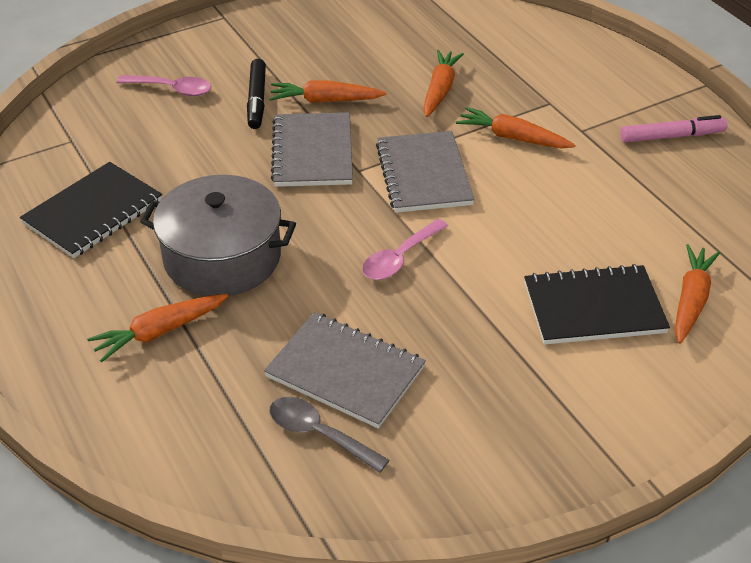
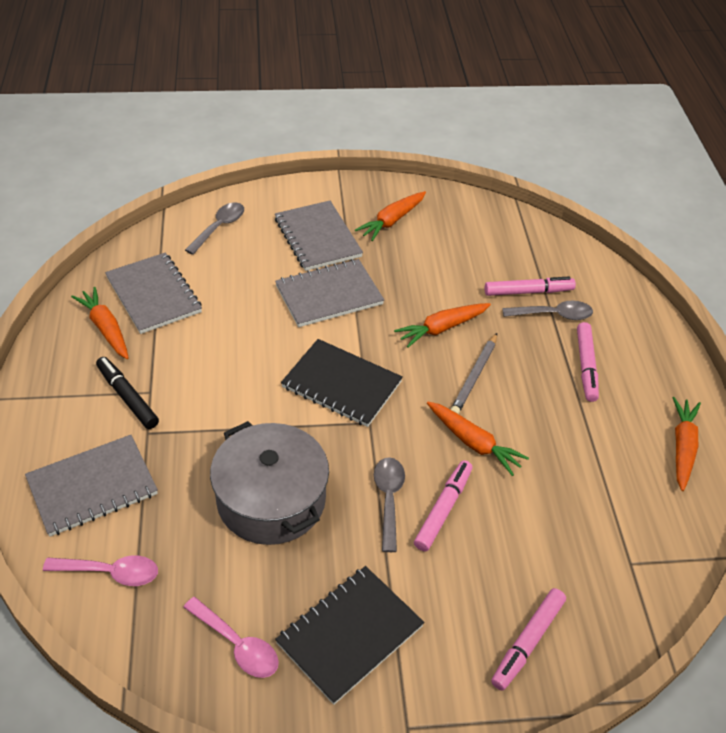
grey notebook: 3 -> 4
grey pencil: 0 -> 1
grey spoon: 1 -> 3
pink marker: 1 -> 4

